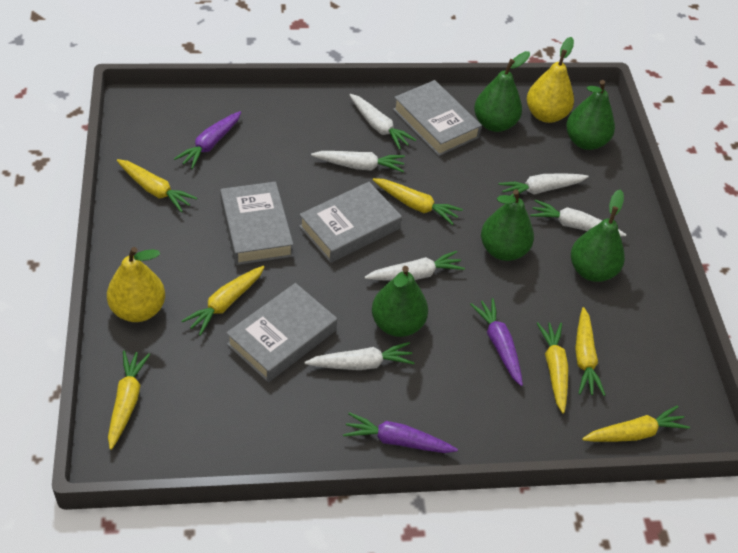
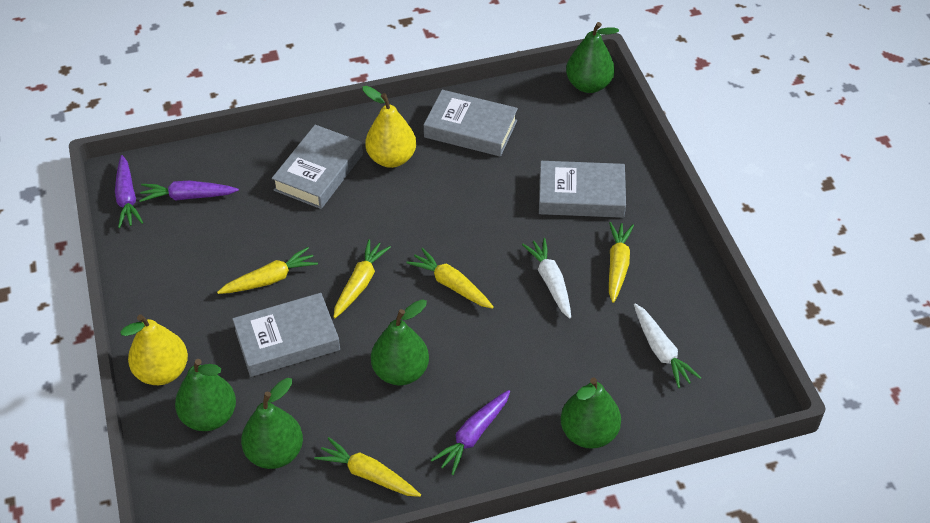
white carrot: 6 -> 2
yellow carrot: 7 -> 5

